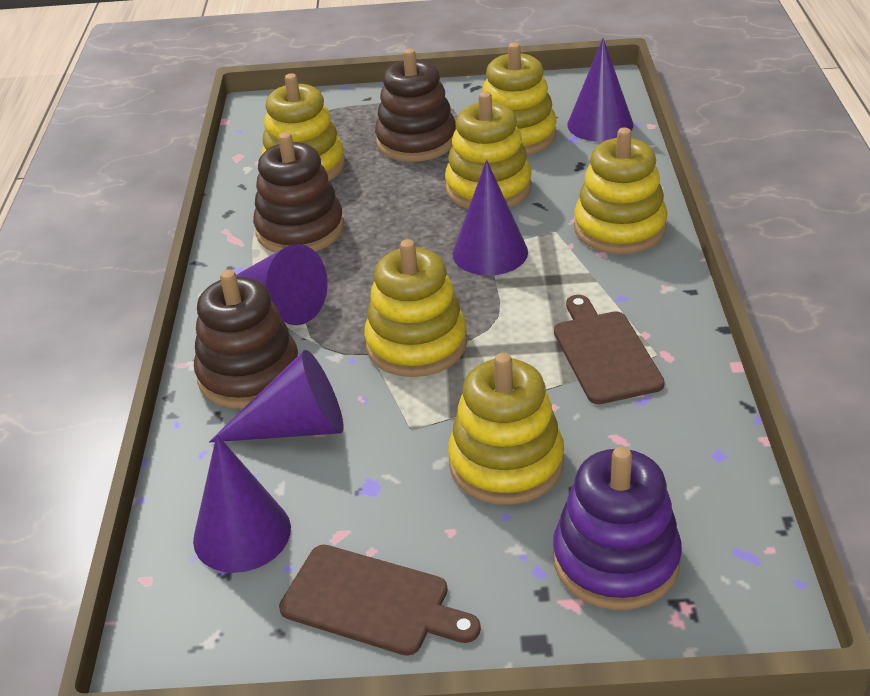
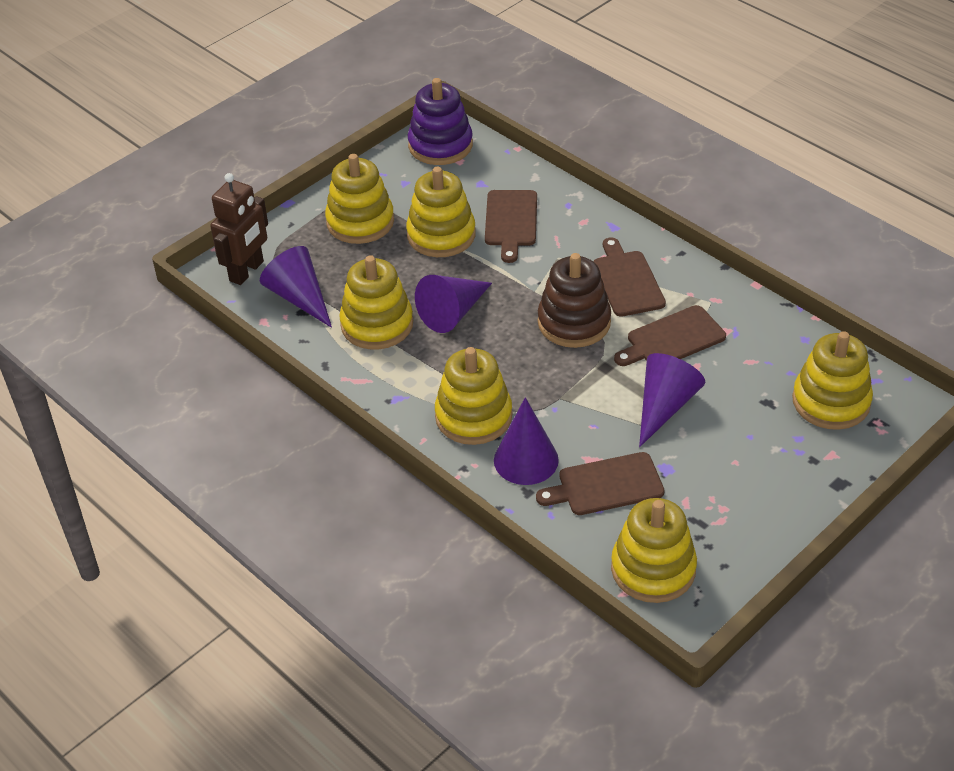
brown cutting board: 2 -> 4
brown robot: 0 -> 1
brown stacking toy: 3 -> 1
purple cone: 5 -> 4

